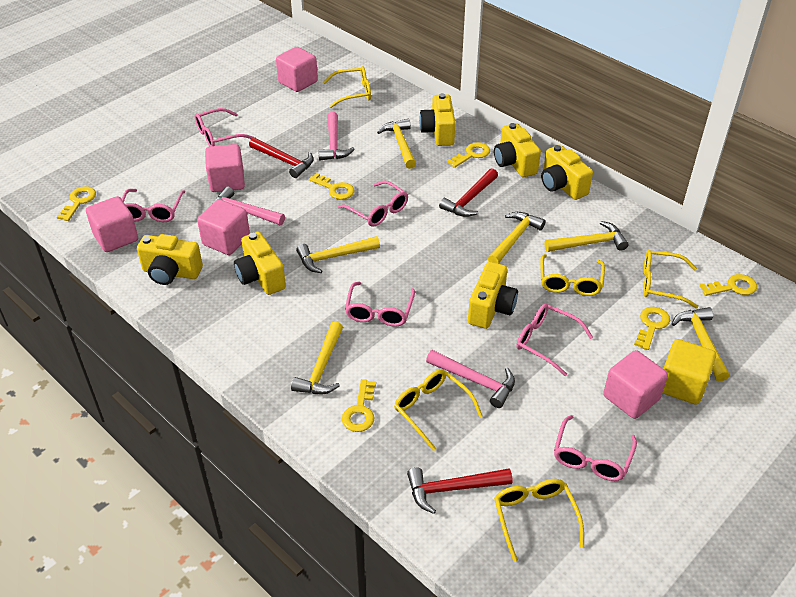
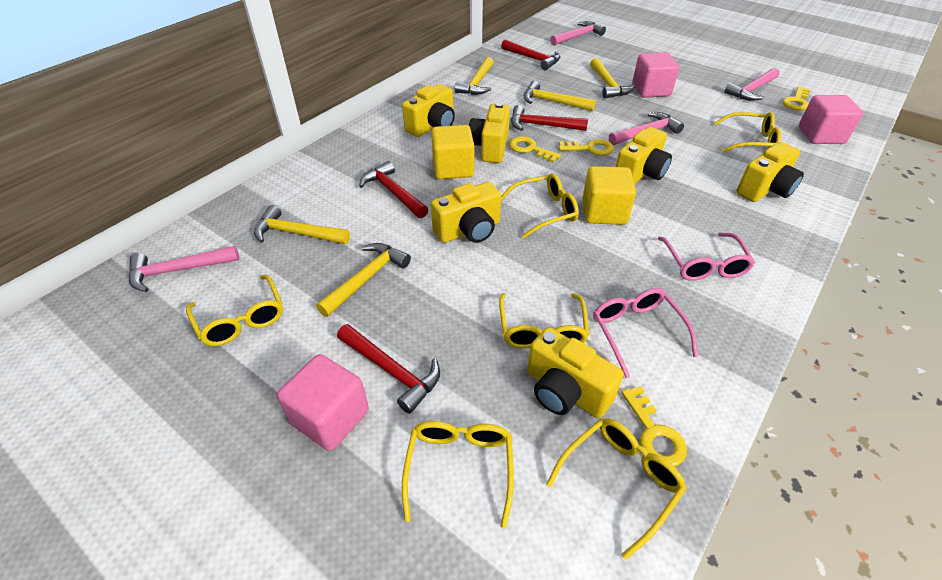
pink cube: 5 -> 3
pink glasses: 6 -> 2
pink hammer: 3 -> 4
red hammer: 3 -> 4
yellow cube: 1 -> 2
yellow glasses: 5 -> 6
yellow hammer: 6 -> 5
yellow key: 6 -> 4

